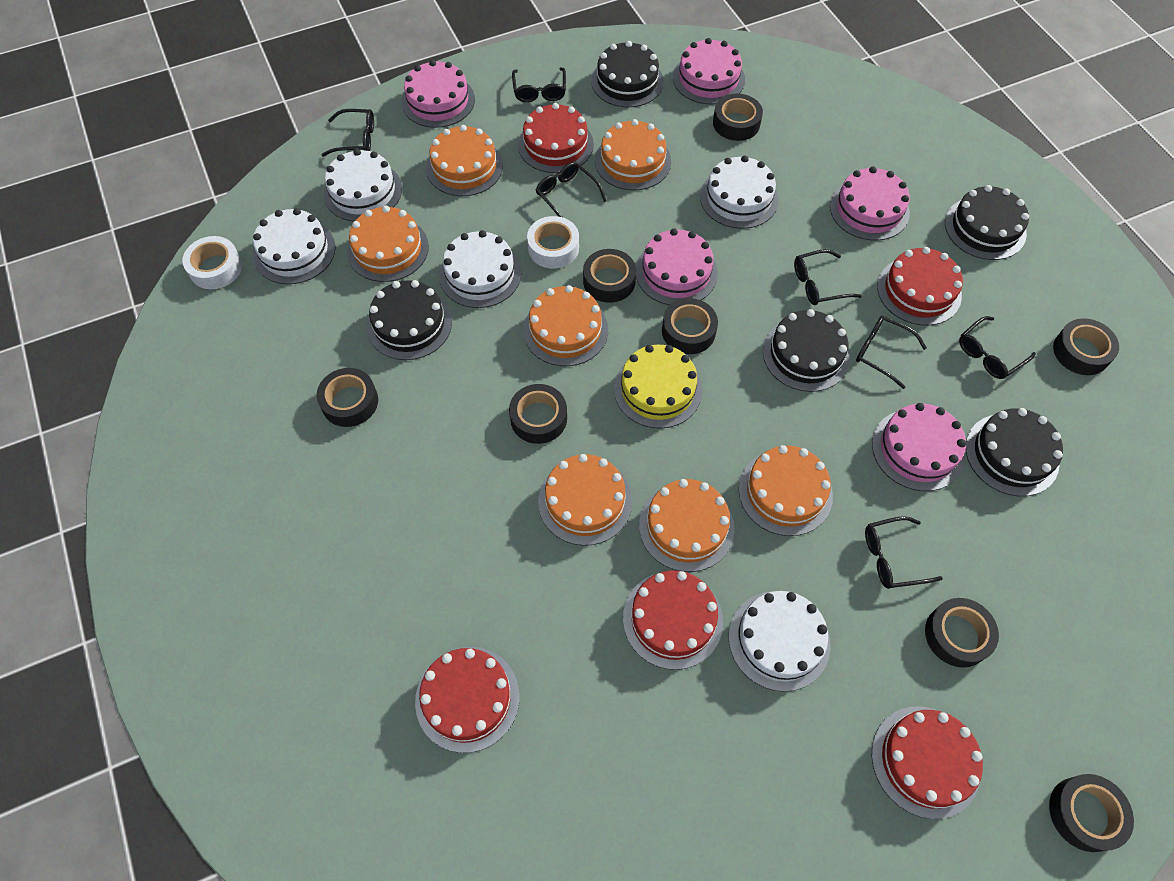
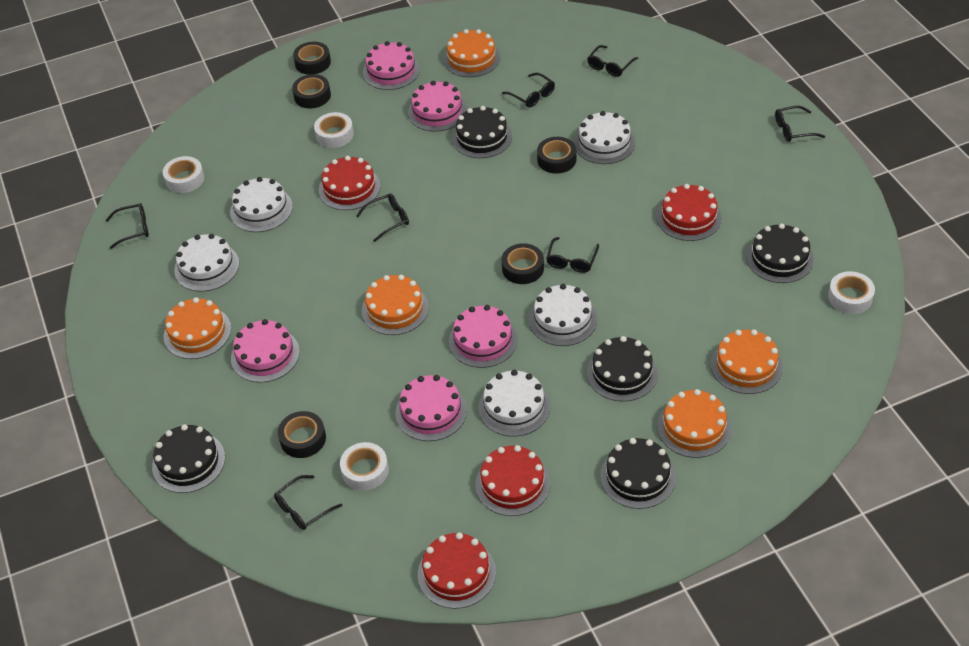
black tape: 8 -> 5
orange cake: 7 -> 5
red cake: 5 -> 4
white tape: 2 -> 4
yellow cake: 1 -> 0

